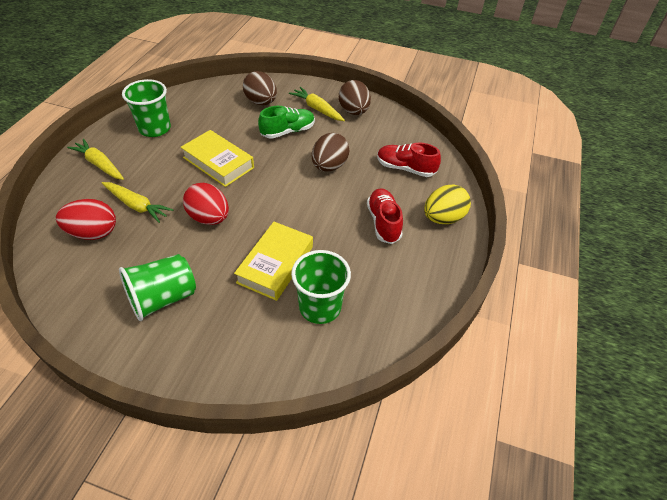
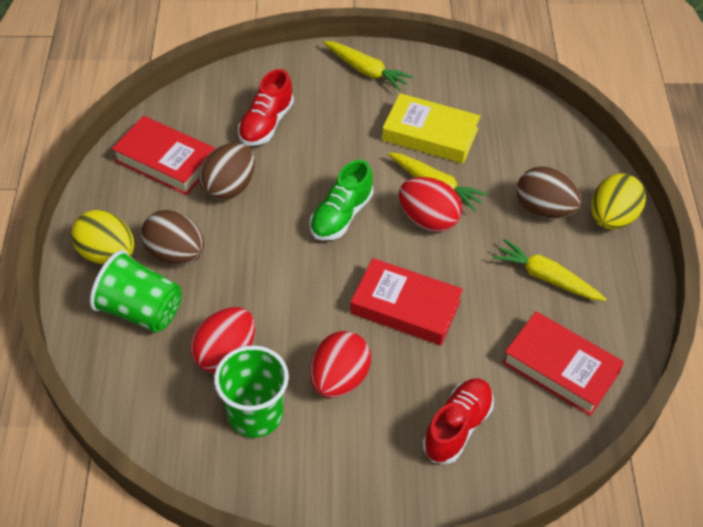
green cup: 3 -> 2
red book: 0 -> 3
red egg: 2 -> 3
yellow book: 2 -> 1
yellow egg: 1 -> 2

